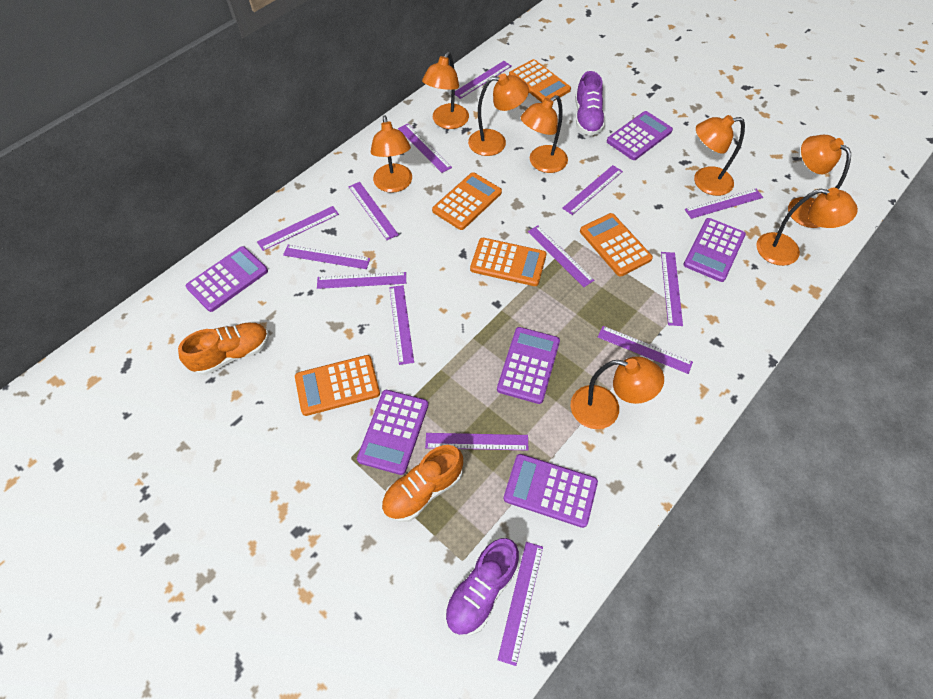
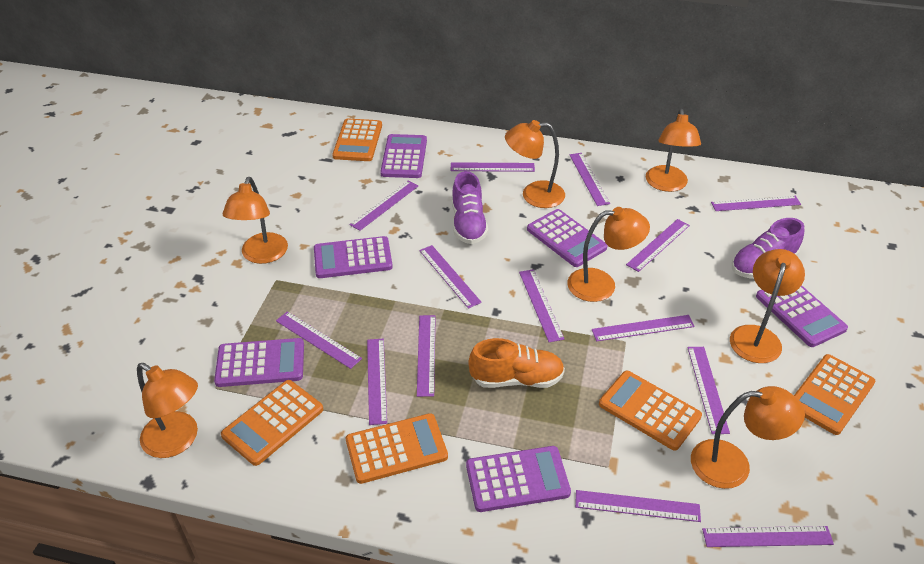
orange lamp: 8 -> 7
orange shoe: 2 -> 1

